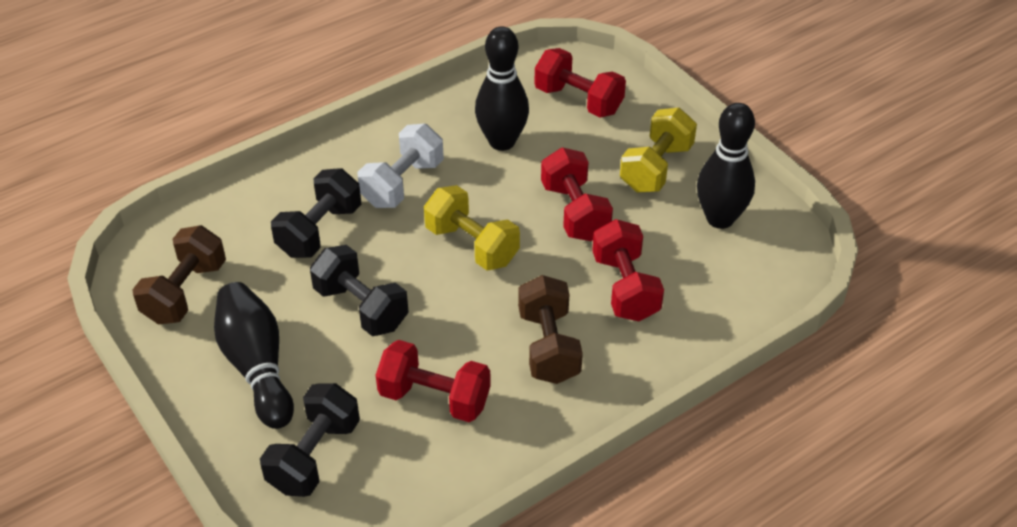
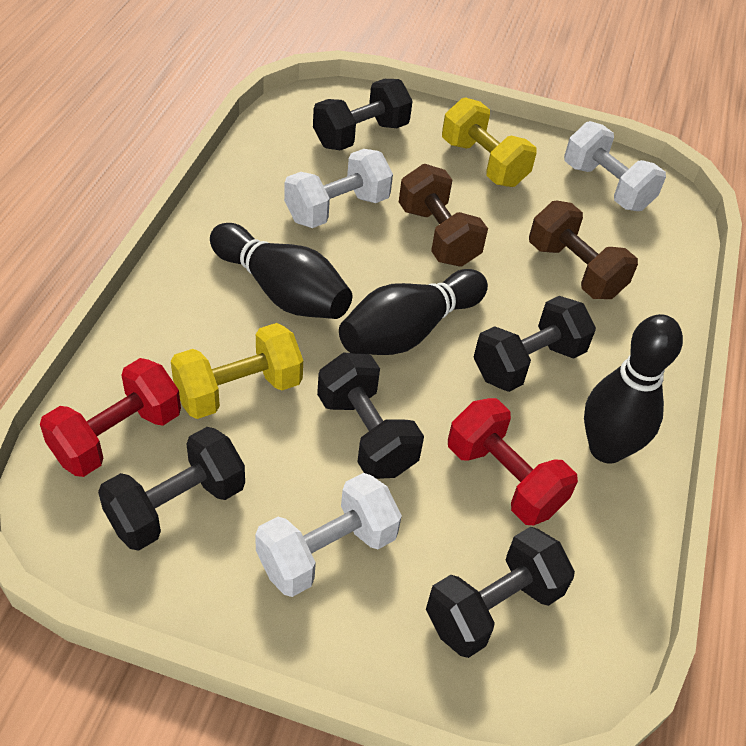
black dumbbell: 3 -> 5
red dumbbell: 4 -> 2
white dumbbell: 1 -> 3

